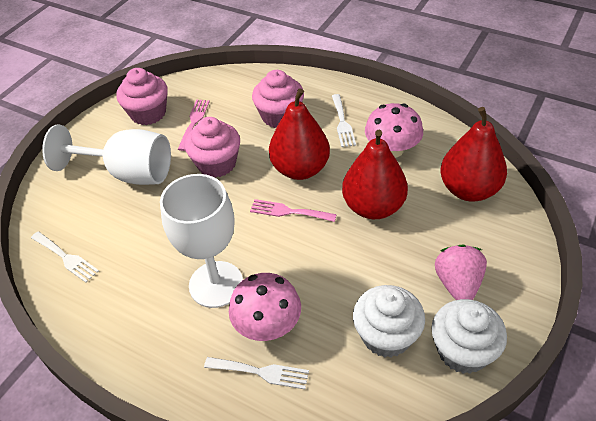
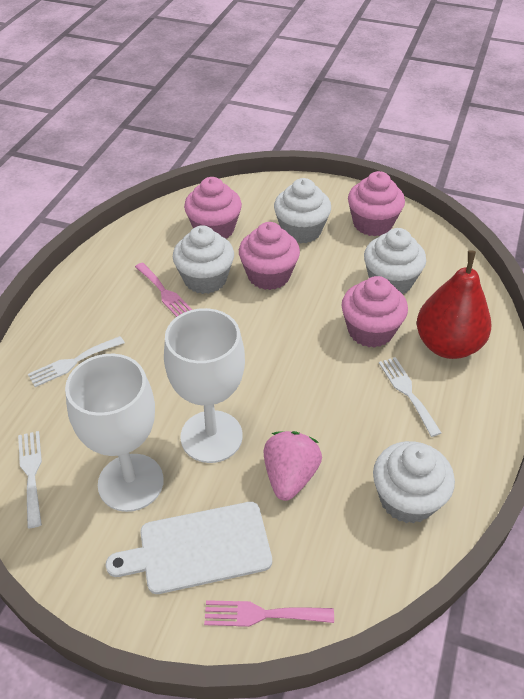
pink cupcake: 3 -> 4
pink mushroom: 2 -> 0
red pear: 3 -> 1
white cupcake: 2 -> 4
white cutting board: 0 -> 1

